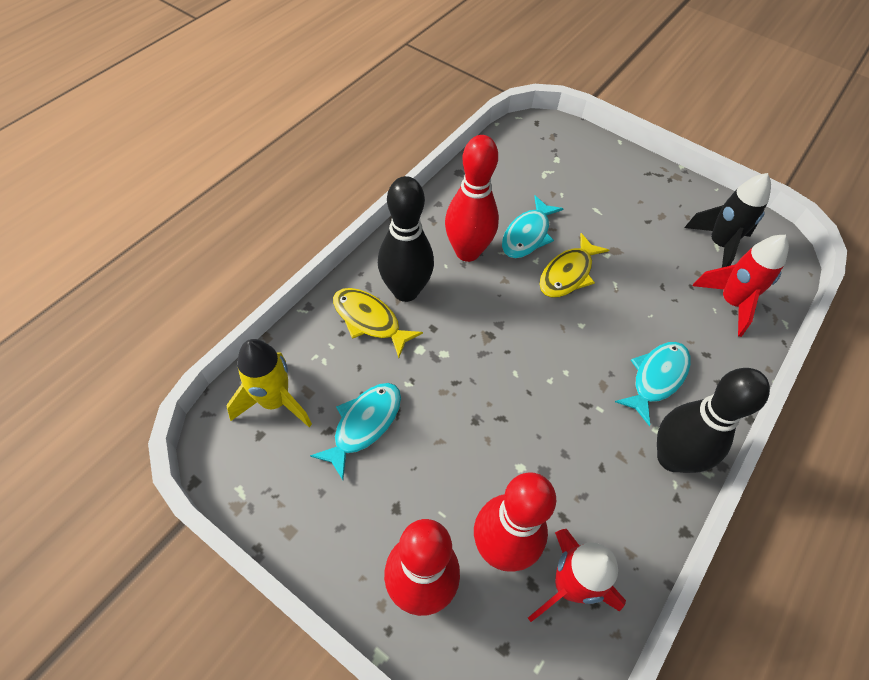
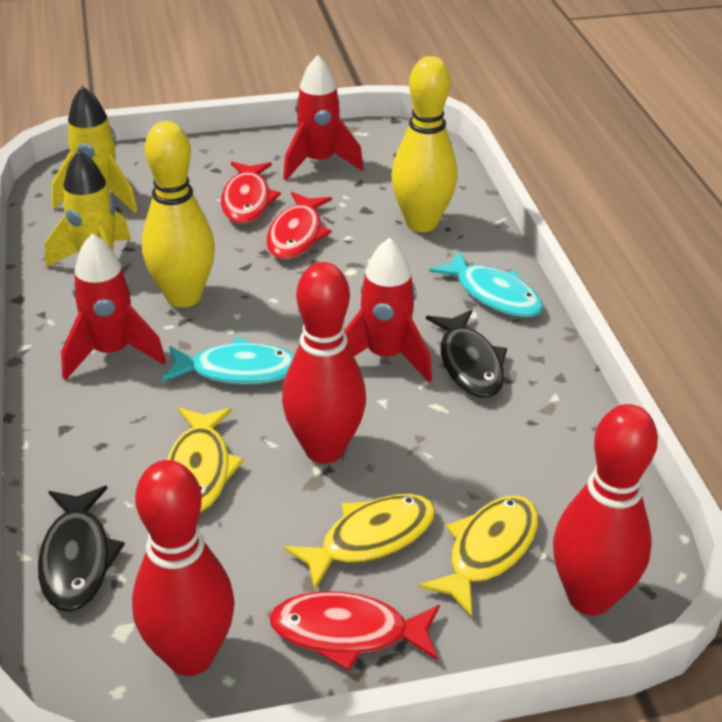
black bowling pin: 2 -> 0
black fish: 0 -> 2
black rocket: 1 -> 0
red fish: 0 -> 3
red rocket: 2 -> 3
turquoise fish: 3 -> 2
yellow bowling pin: 0 -> 2
yellow fish: 2 -> 3
yellow rocket: 1 -> 2

